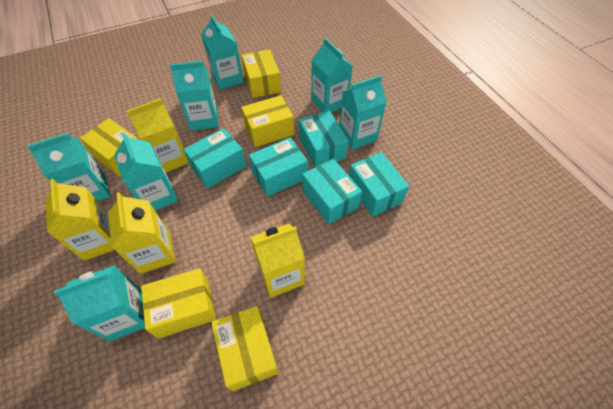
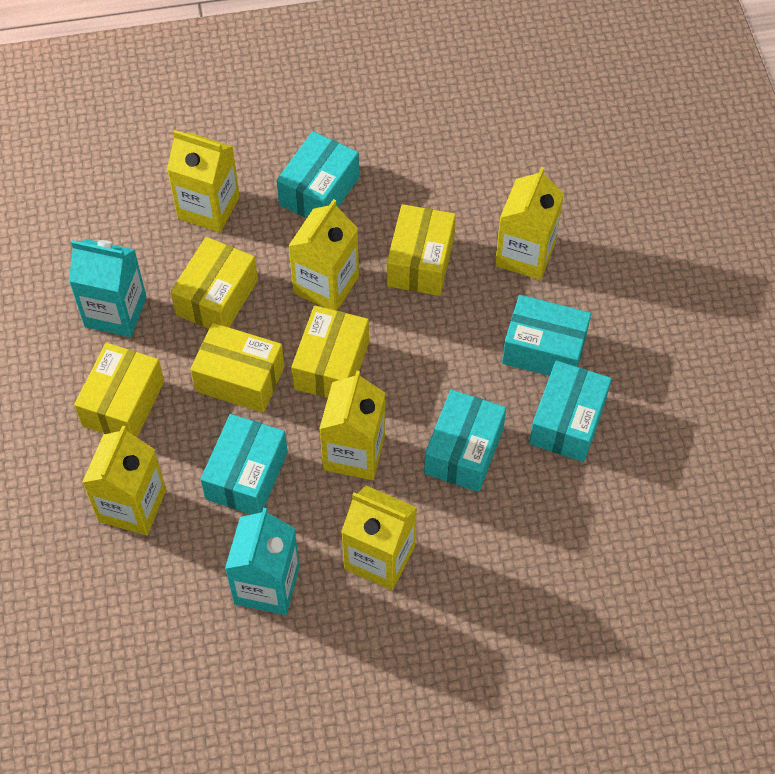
turquoise carton: 7 -> 2
yellow carton: 4 -> 6

